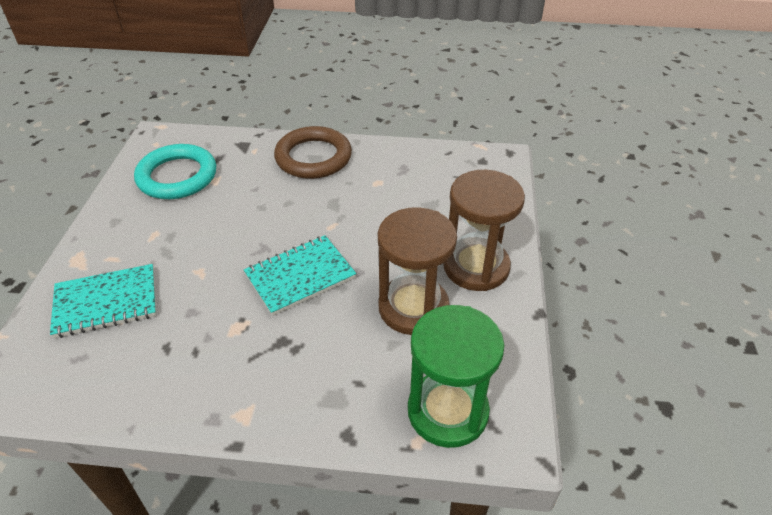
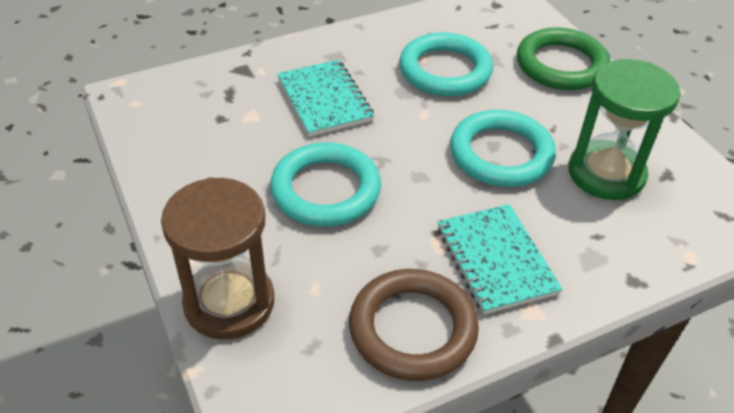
brown hourglass: 2 -> 1
green ring: 0 -> 1
turquoise ring: 1 -> 3

